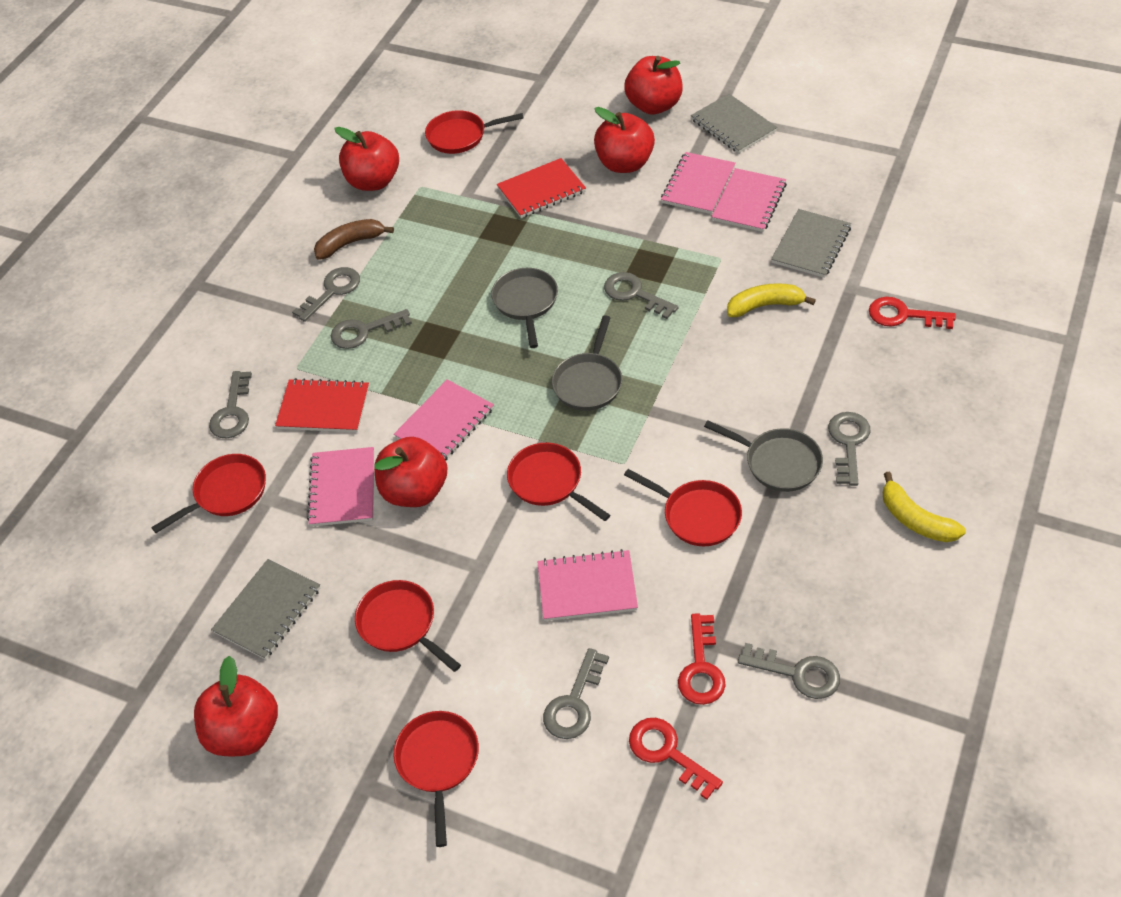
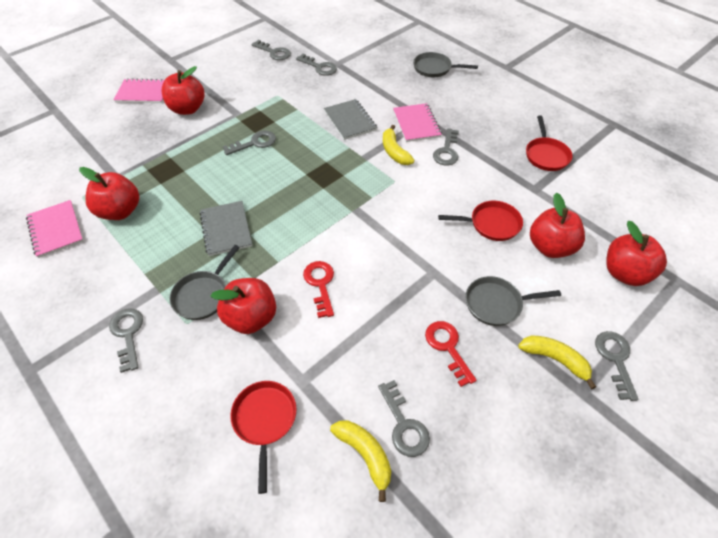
brown banana: 1 -> 0
grey notebook: 3 -> 2
pink notebook: 5 -> 3
red key: 3 -> 2
red notebook: 2 -> 0
red pan: 6 -> 3
yellow banana: 2 -> 3

